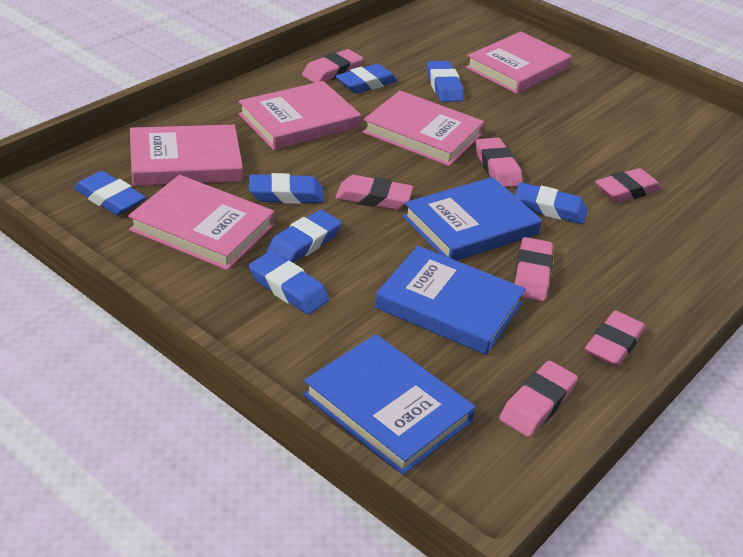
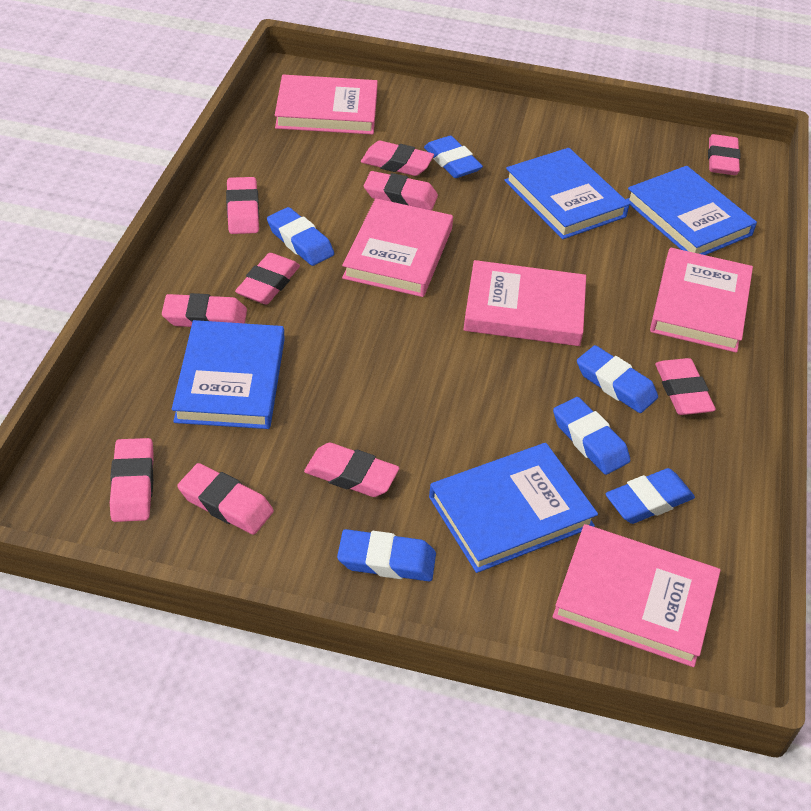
blue book: 3 -> 4
blue eraser: 7 -> 6
pink eraser: 7 -> 10

